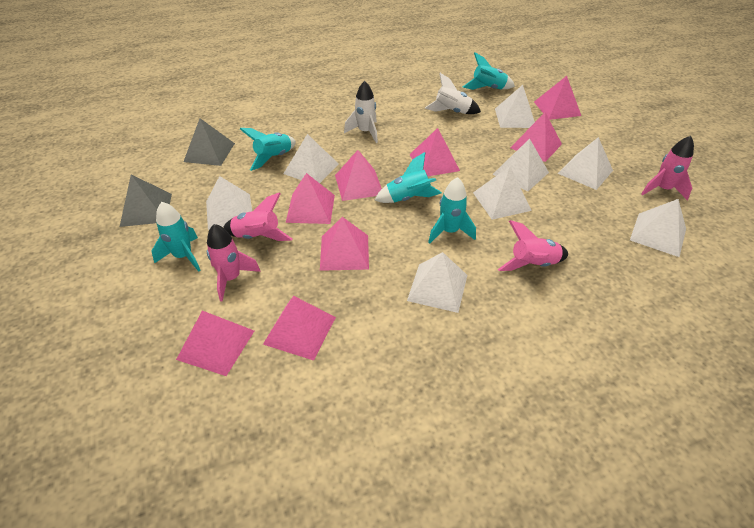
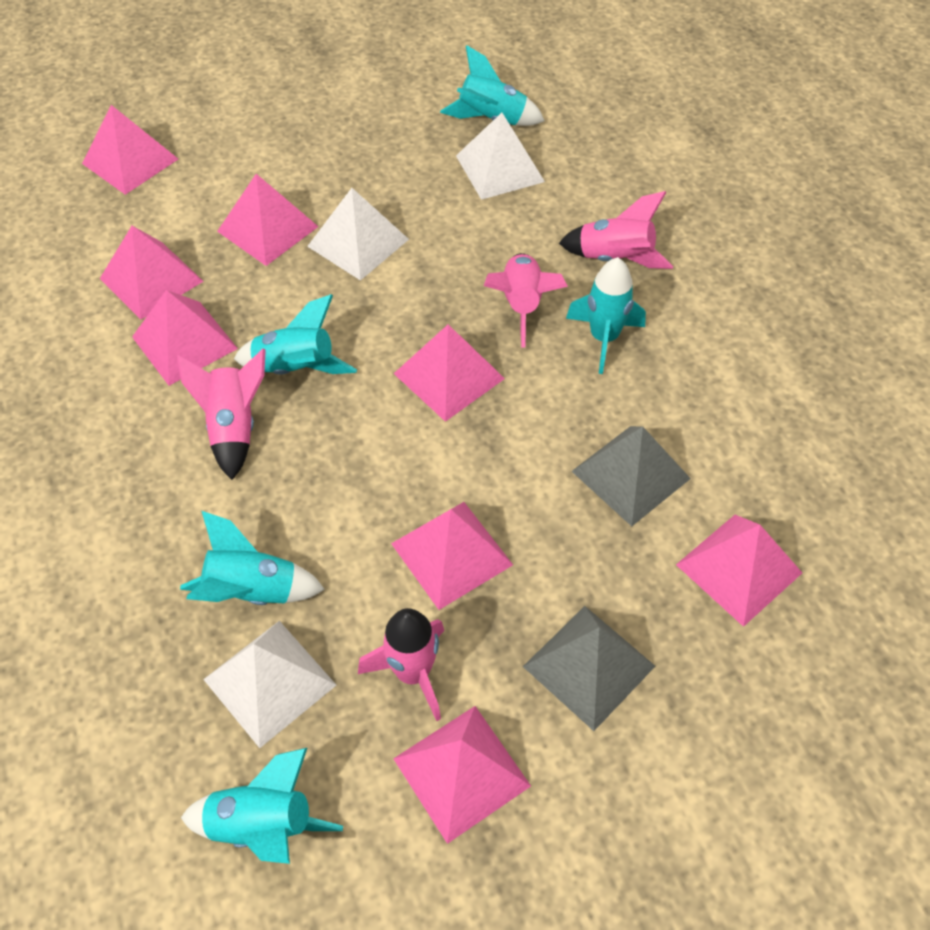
white pyramid: 8 -> 3
white rocket: 2 -> 0

